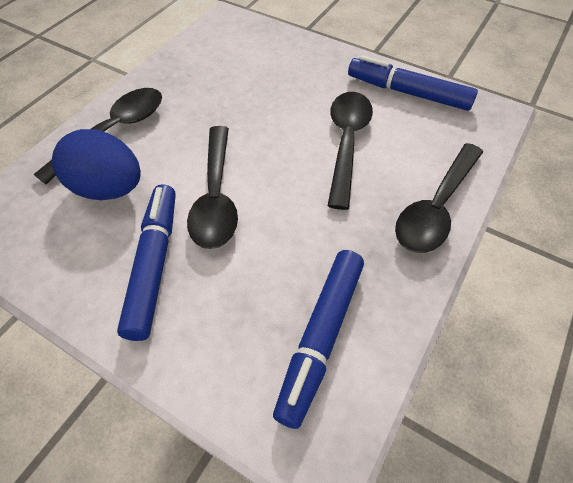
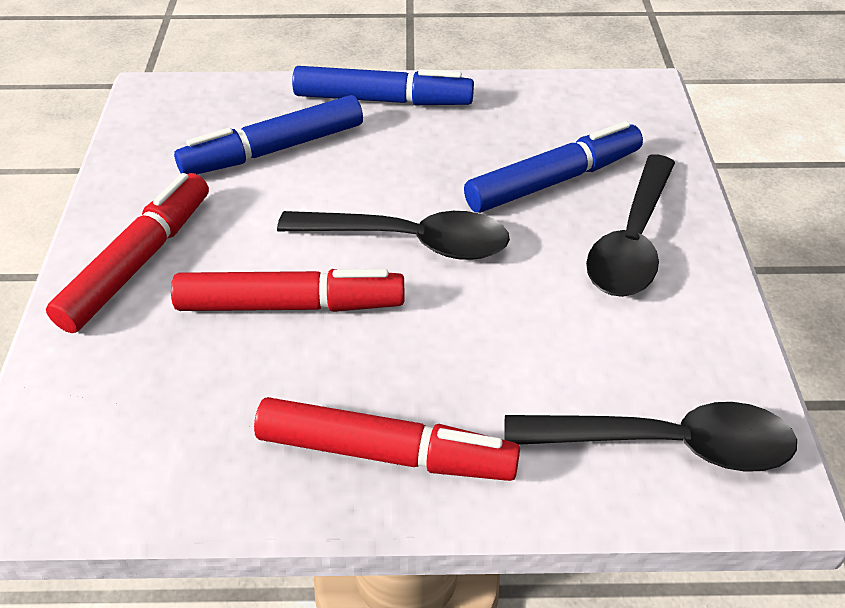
black spoon: 4 -> 3
blue egg: 1 -> 0
red marker: 0 -> 3

